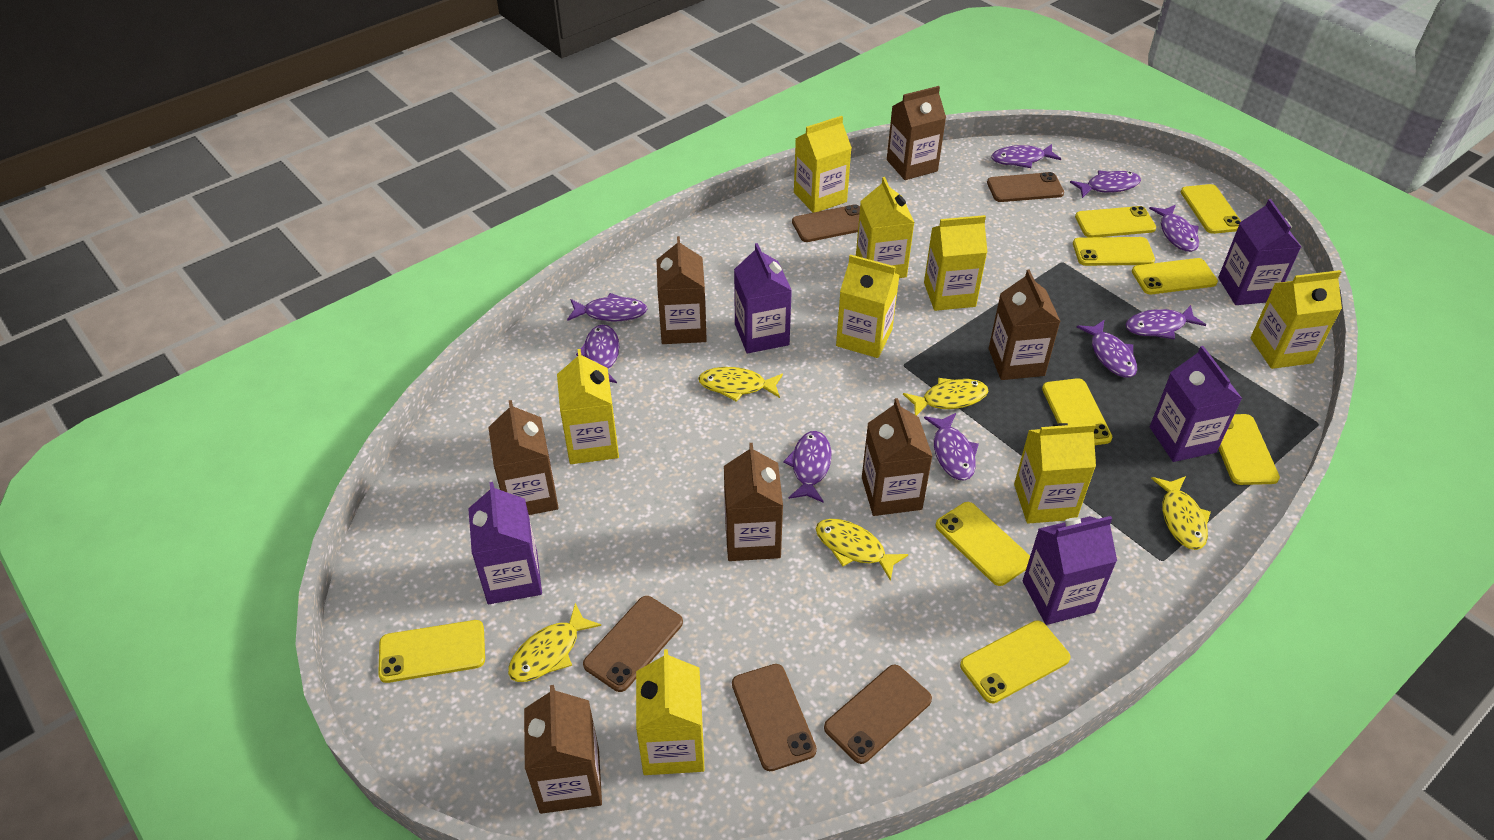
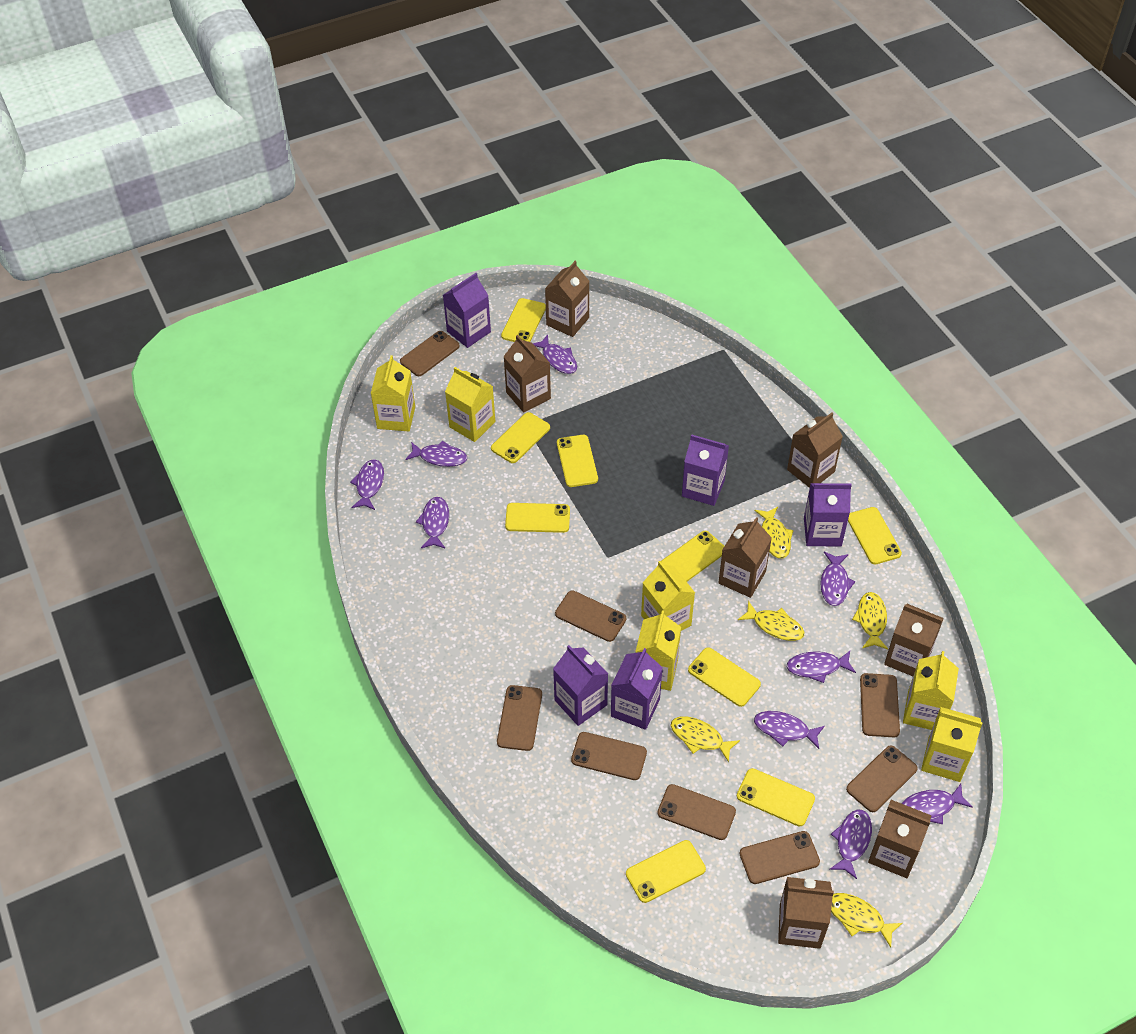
brown phone: 5 -> 8
yellow carton: 8 -> 6

